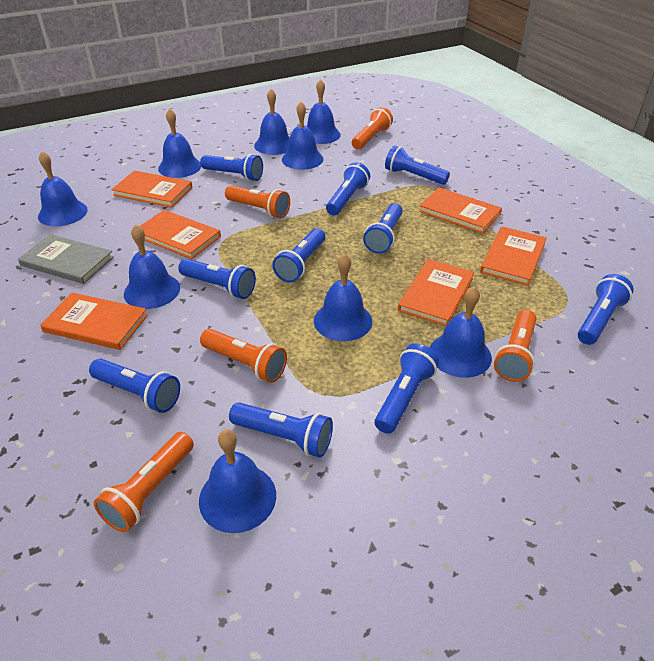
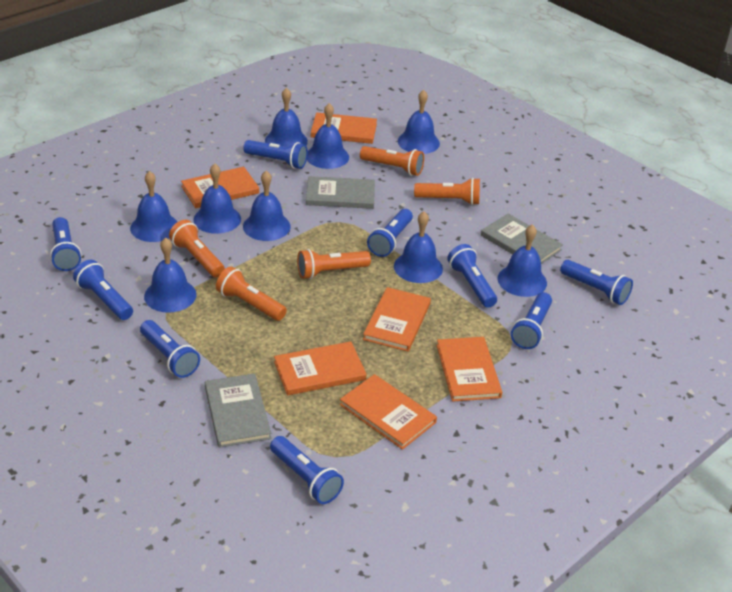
blue flashlight: 10 -> 9
grey book: 1 -> 3

